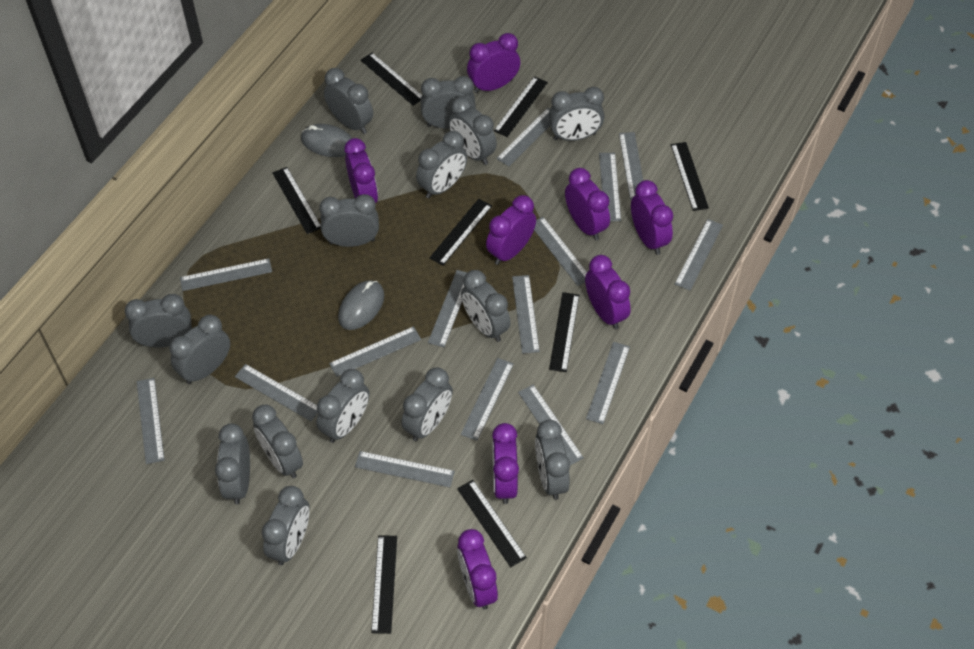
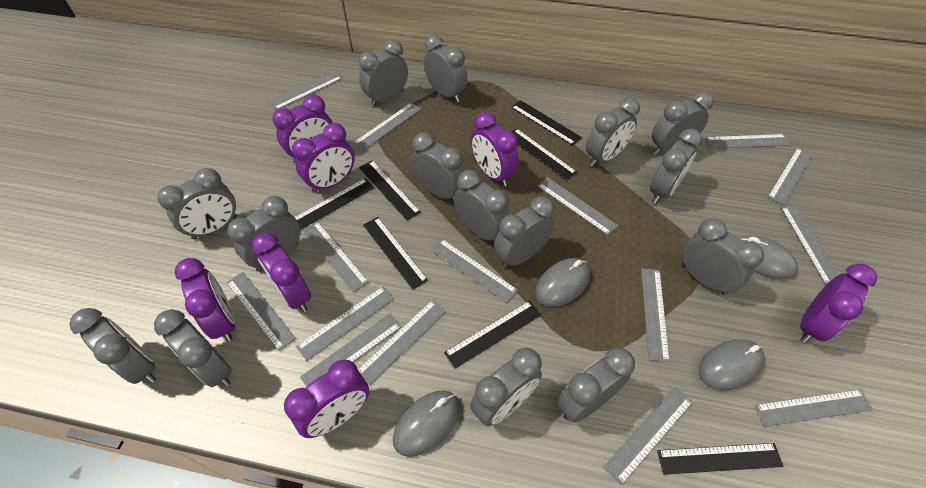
black ruler: 8 -> 7
grey mouse: 2 -> 4
purple clock: 8 -> 7

